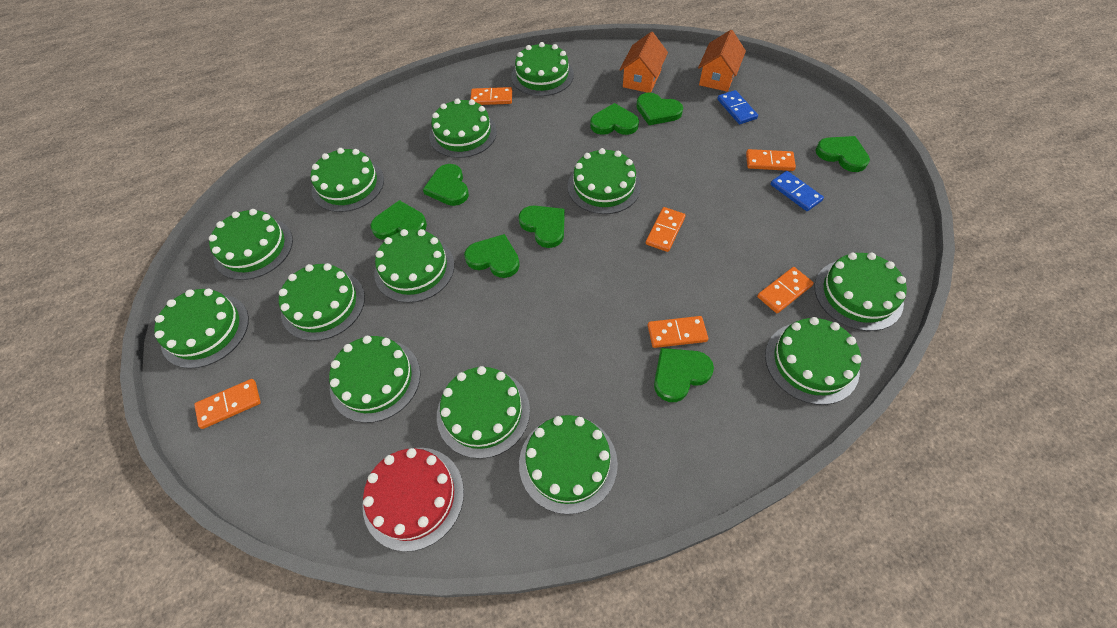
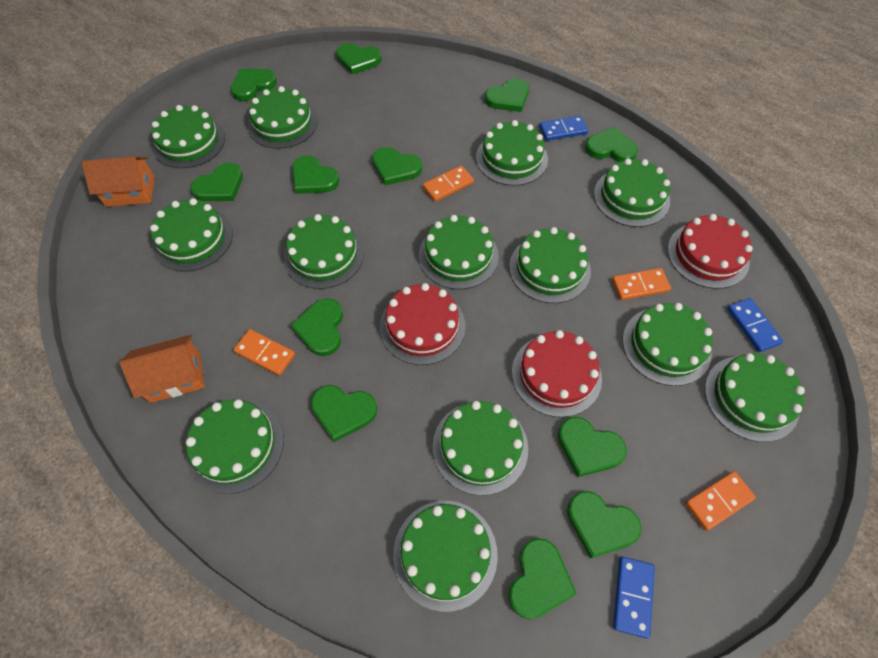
blue domino: 2 -> 3
green heart: 8 -> 12
orange domino: 6 -> 4
red cake: 1 -> 3

